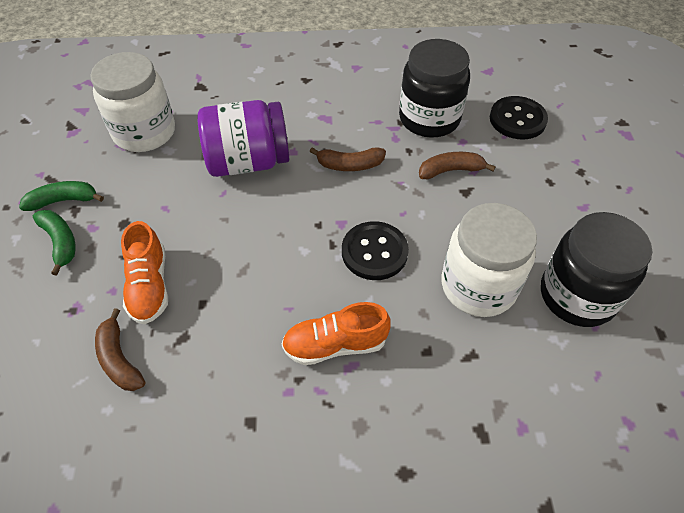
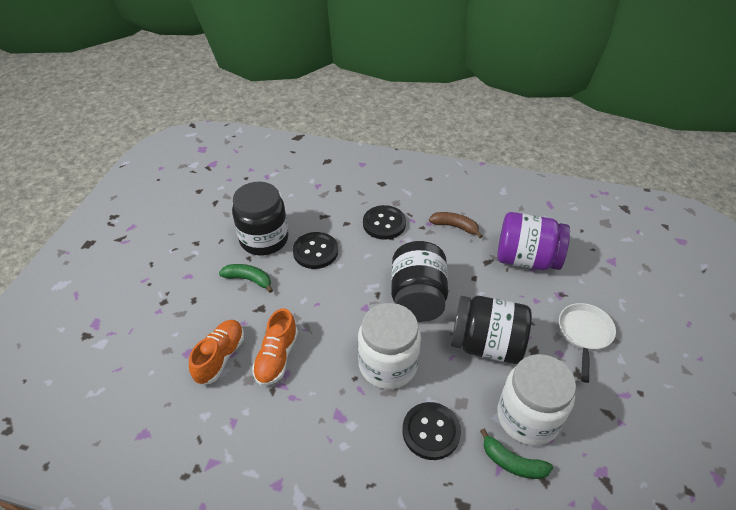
black button: 2 -> 3
black jar: 2 -> 3
brown banana: 3 -> 1
white pan: 0 -> 1

